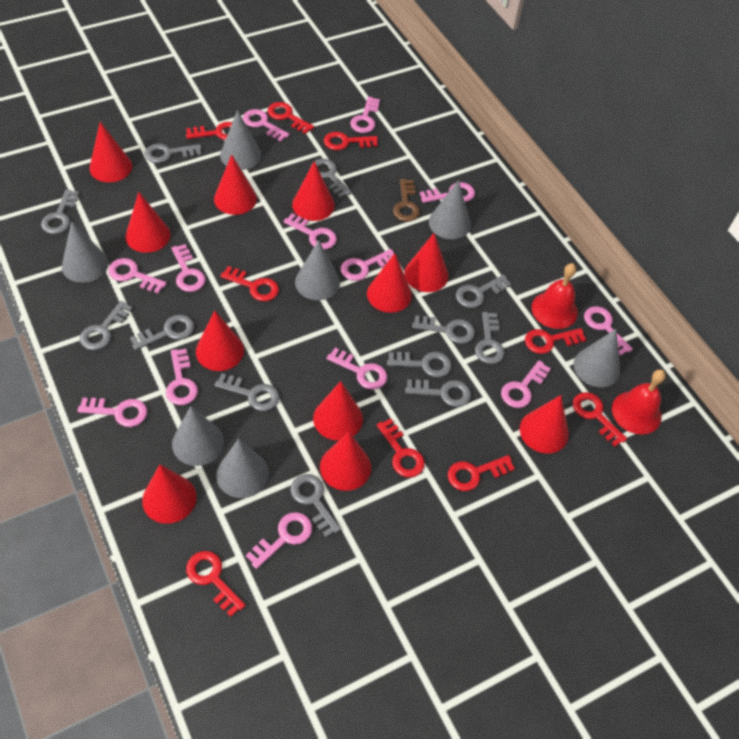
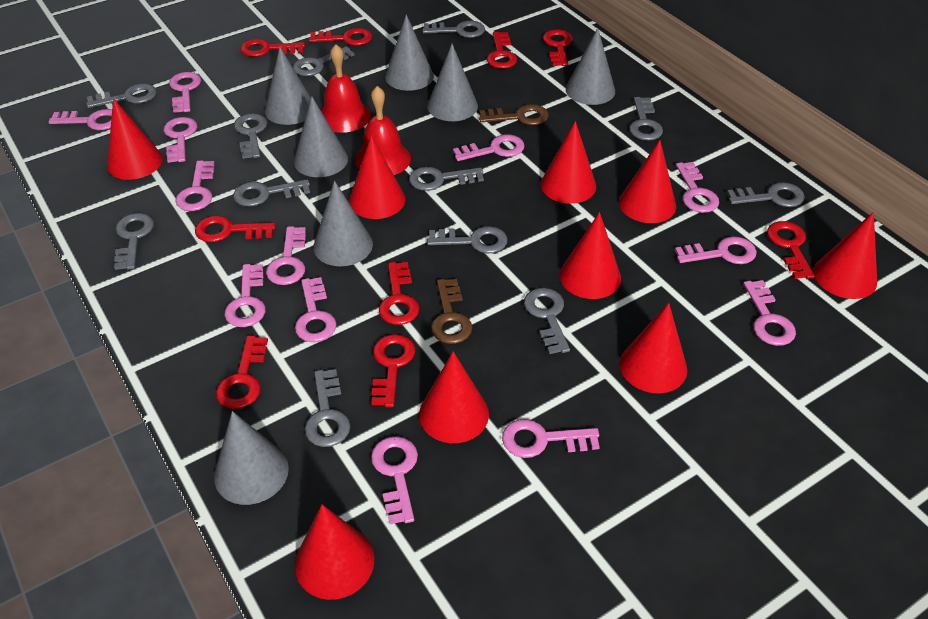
brown key: 1 -> 2
red cone: 11 -> 9

